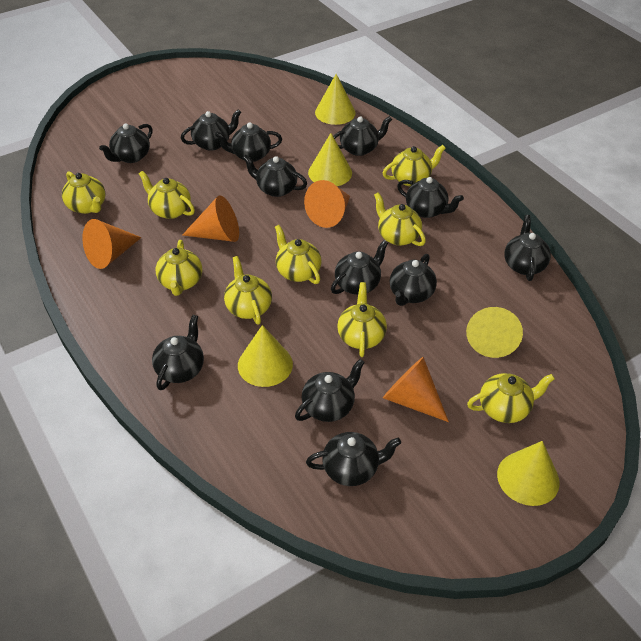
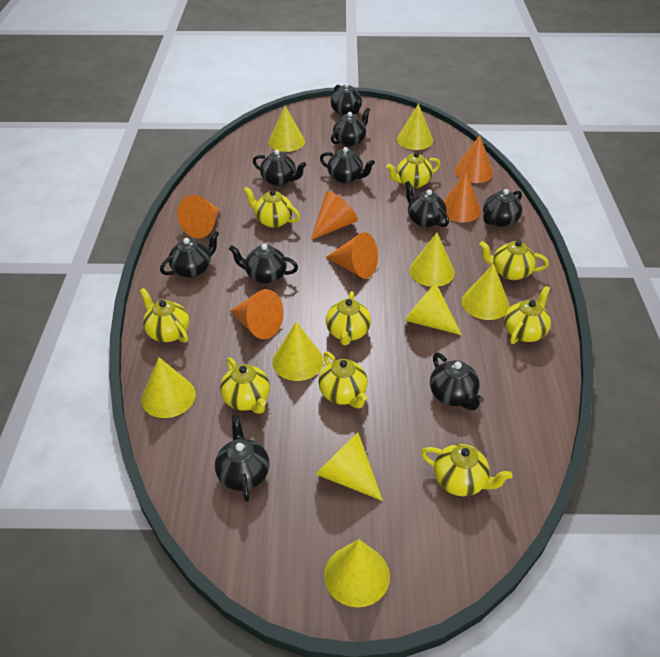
black teapot: 12 -> 10
orange cone: 4 -> 6
yellow cone: 5 -> 9

